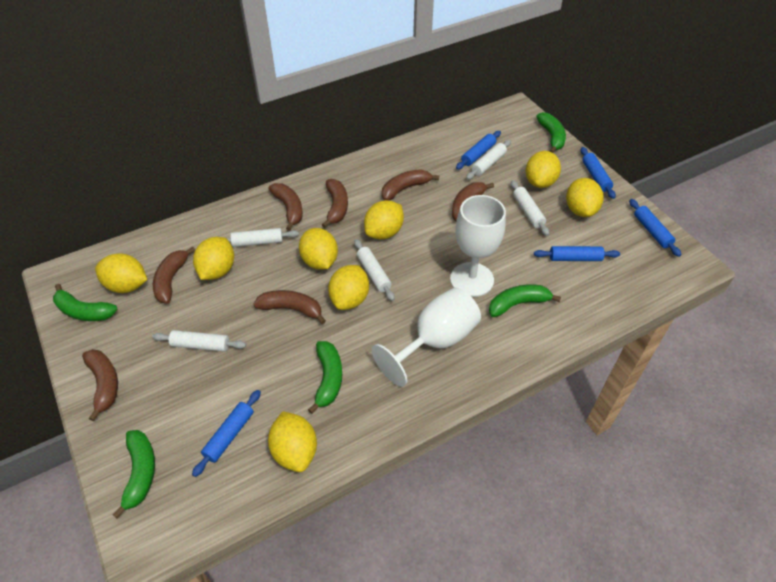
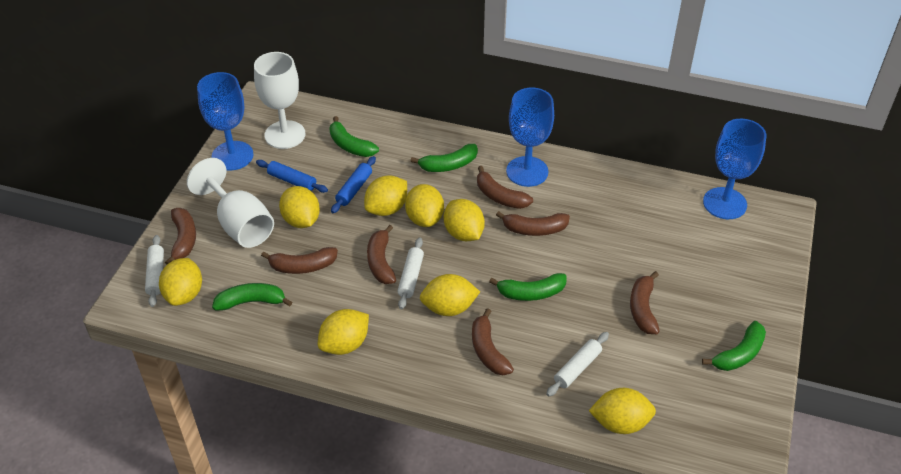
blue goblet: 0 -> 3
blue rolling pin: 5 -> 2
white rolling pin: 5 -> 3

